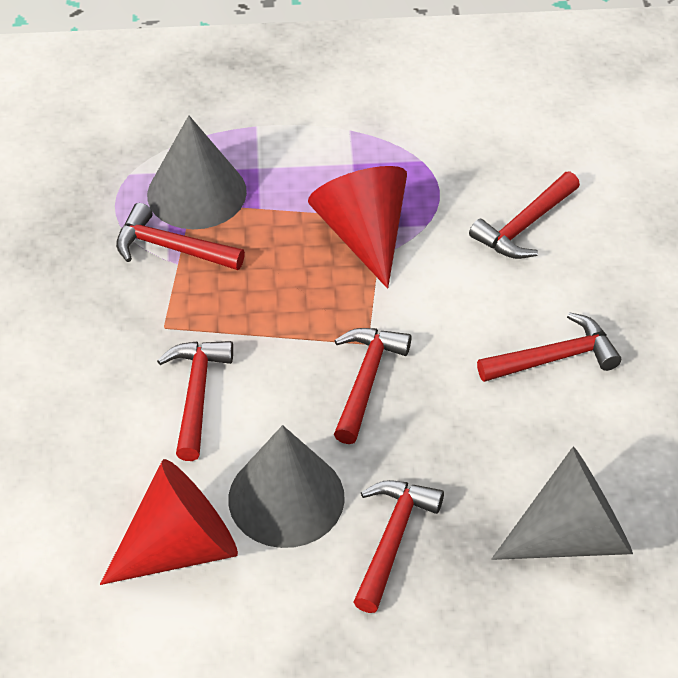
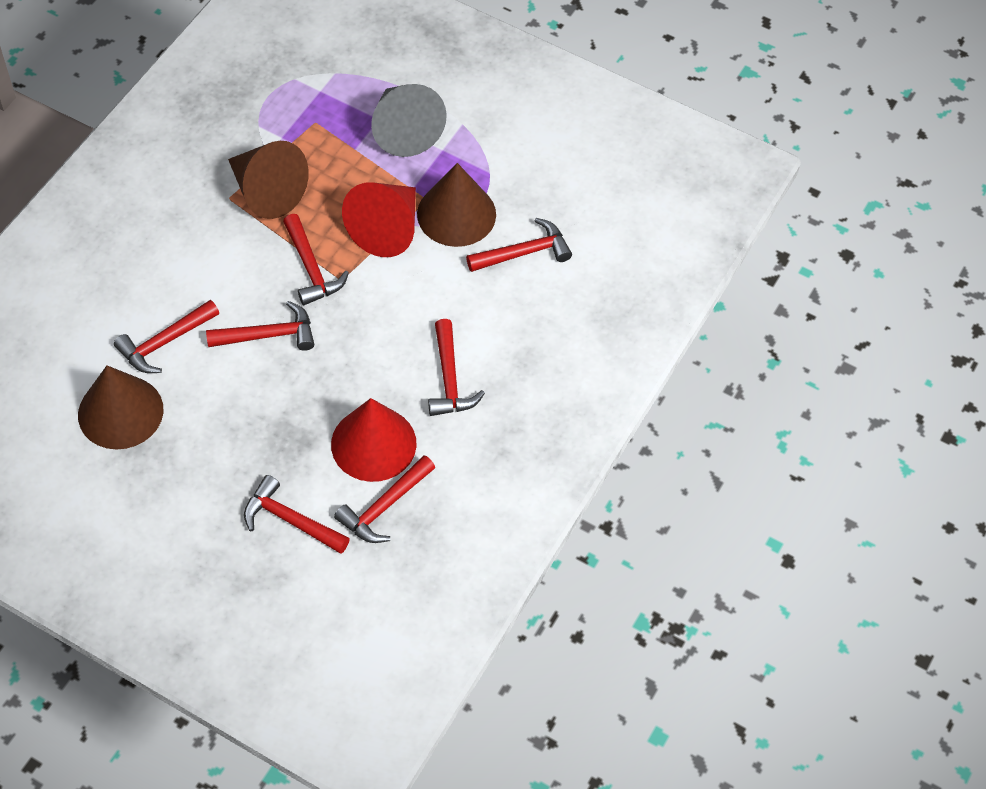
brown cone: 0 -> 3
grey cone: 3 -> 1
red hammer: 6 -> 7

